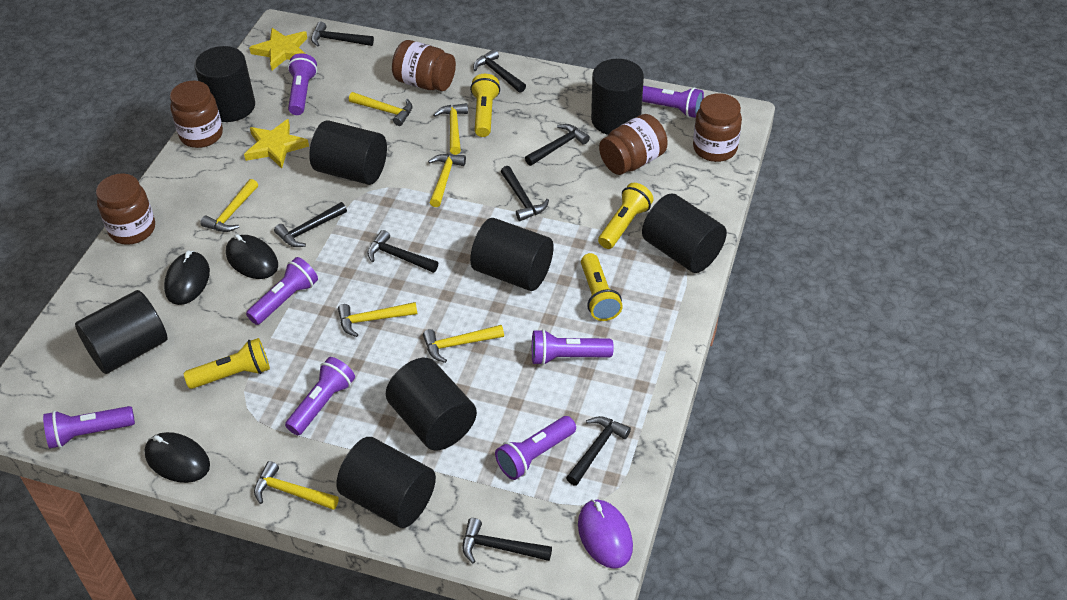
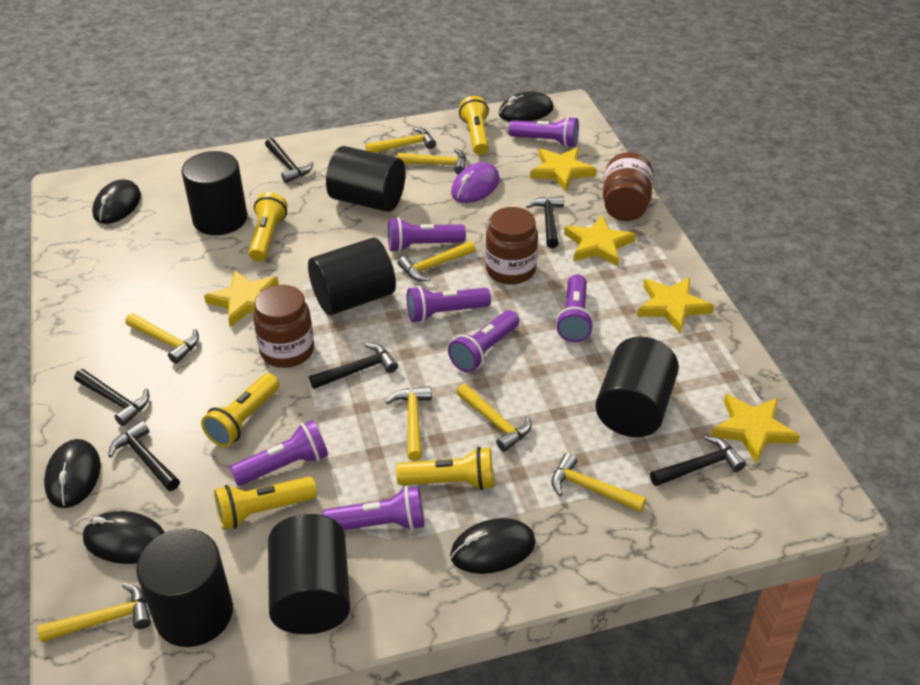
black cylinder: 8 -> 6
black hammer: 8 -> 6
black mouse: 3 -> 5
brown jar: 5 -> 3
yellow flashlight: 4 -> 5
yellow hammer: 7 -> 8
yellow star: 2 -> 5

